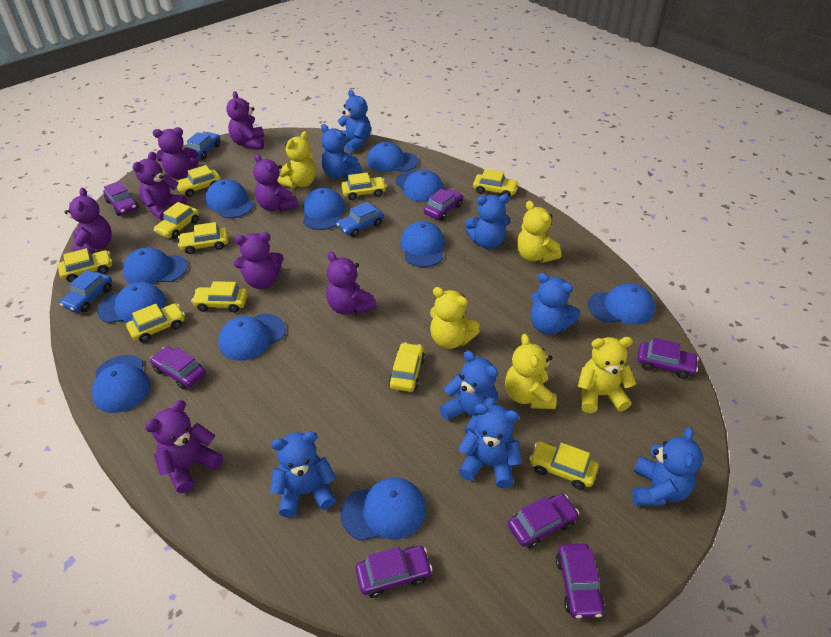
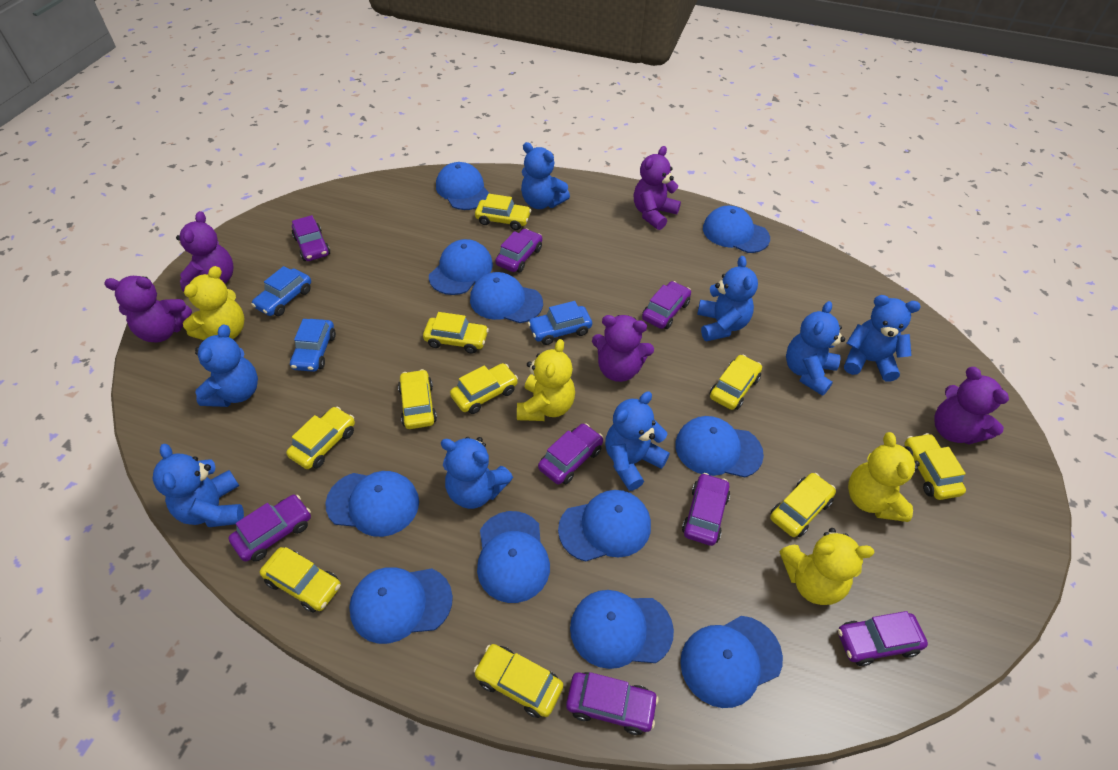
purple car: 7 -> 8
purple teddy bear: 8 -> 5
yellow teddy bear: 5 -> 4

